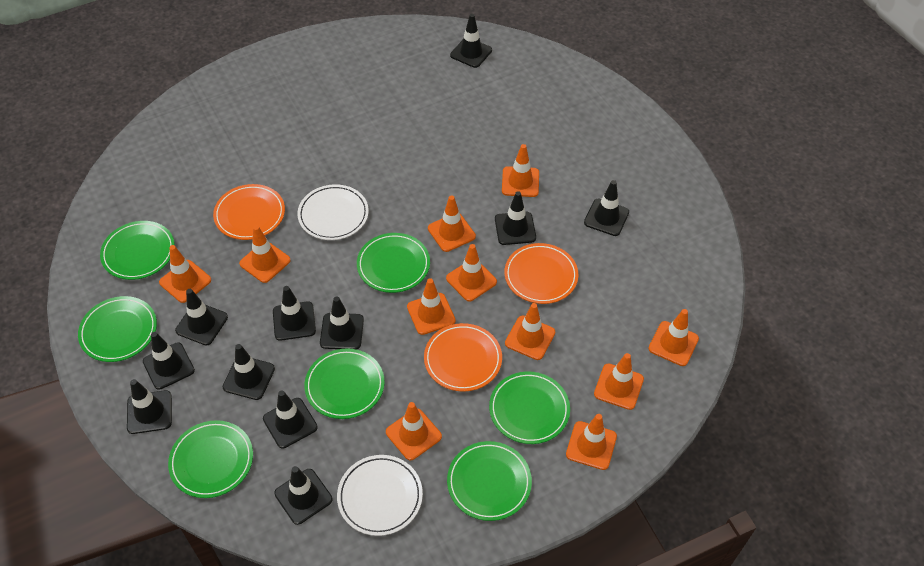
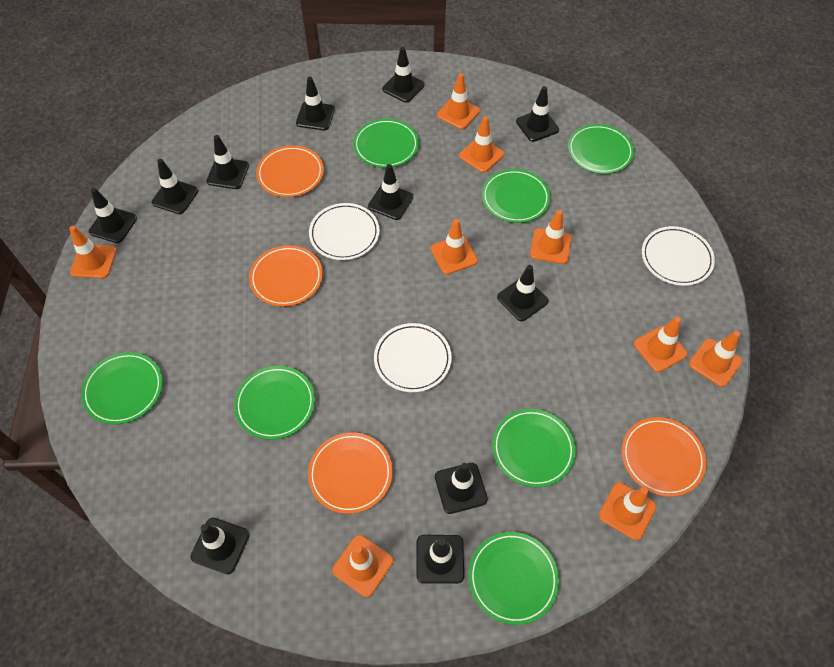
orange plate: 3 -> 4
orange traffic cone: 11 -> 9
white plate: 2 -> 3

